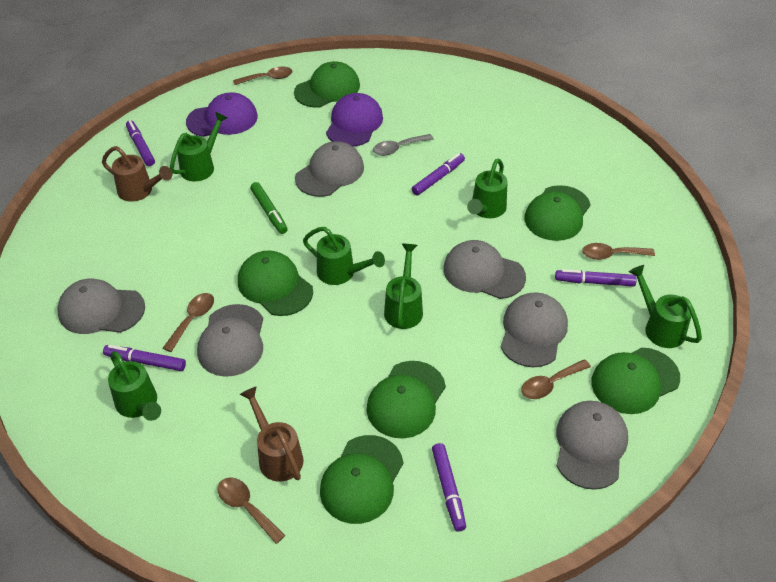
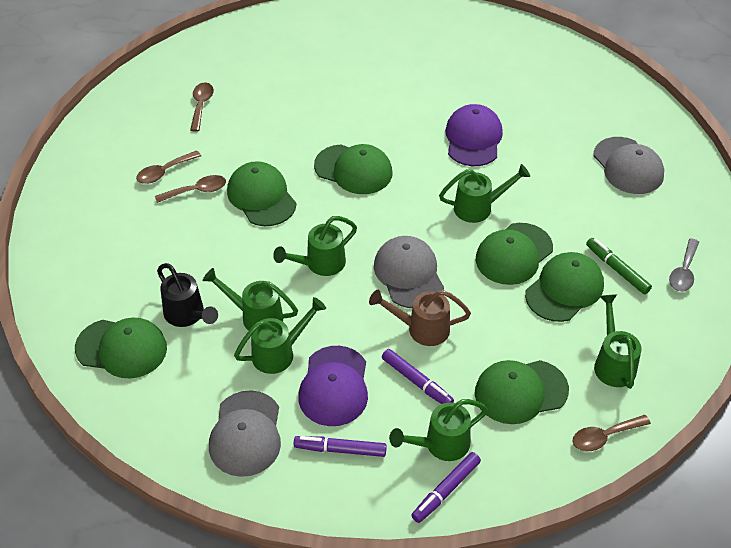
black watering can: 0 -> 1
brown spoon: 5 -> 4
brown watering can: 2 -> 1
grey cap: 6 -> 3
purple marker: 5 -> 3

